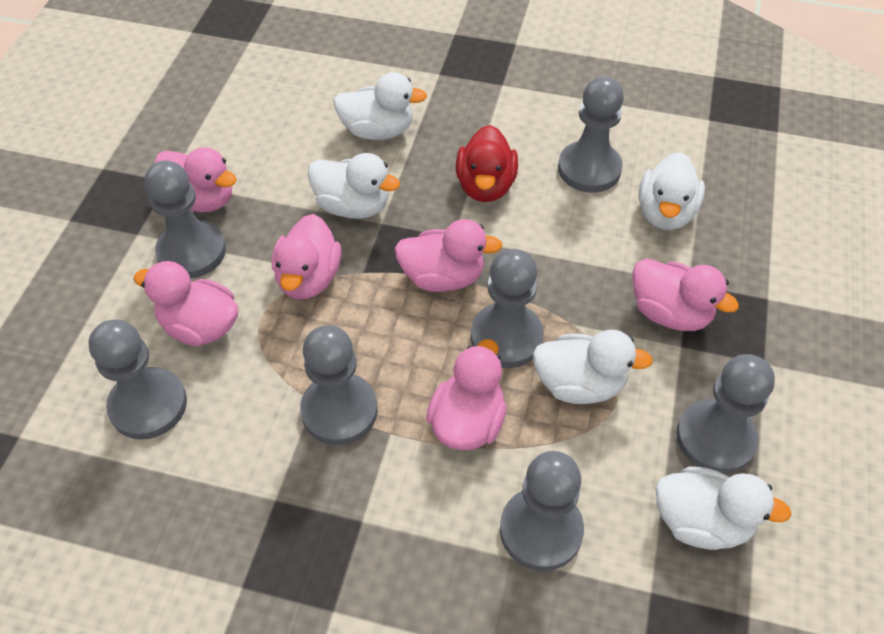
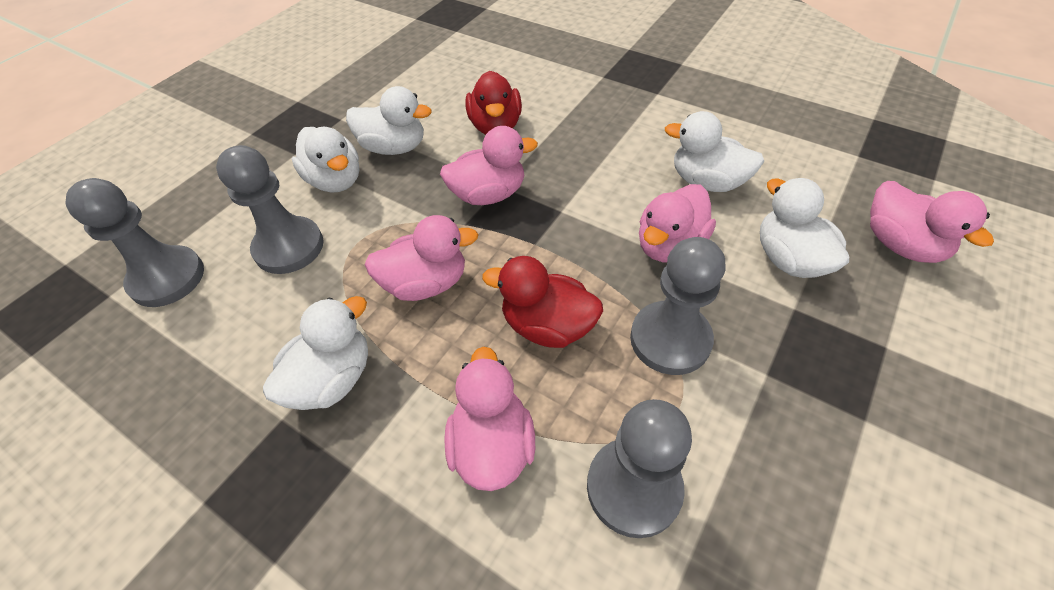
grey pawn: 7 -> 4
pink duck: 6 -> 5
red duck: 1 -> 2

